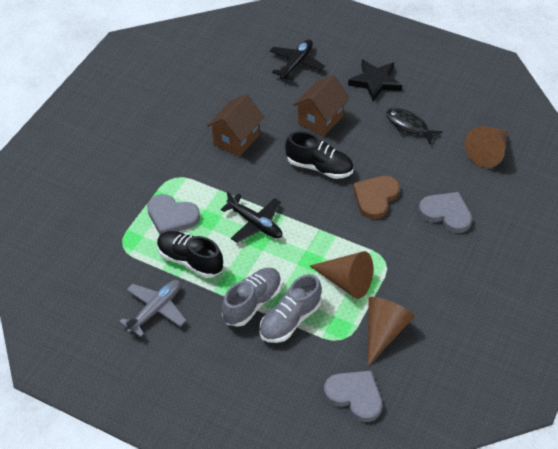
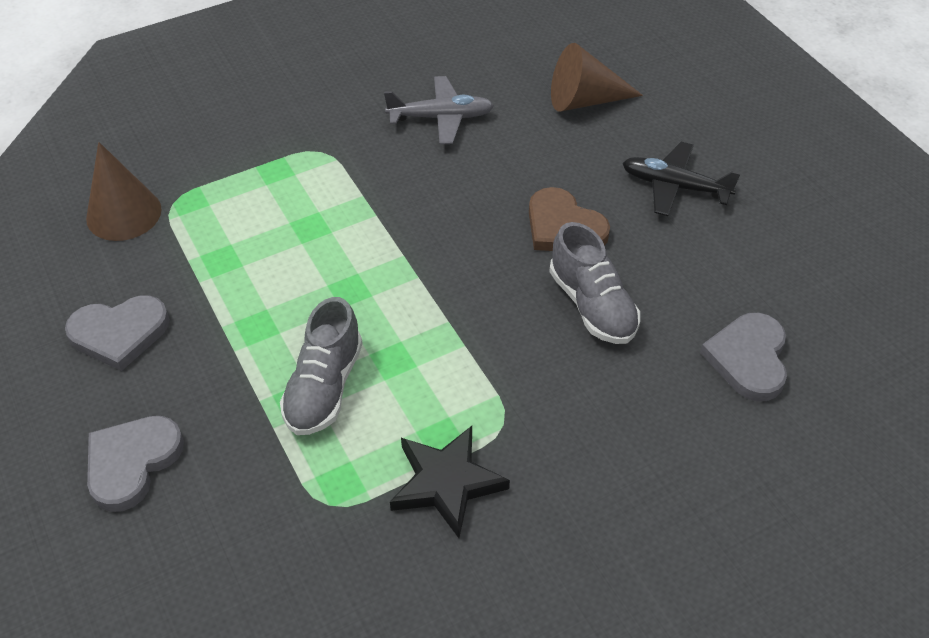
black fish: 1 -> 0
black plane: 2 -> 1
black shoe: 2 -> 0
brown cone: 3 -> 2
brown house: 2 -> 0

